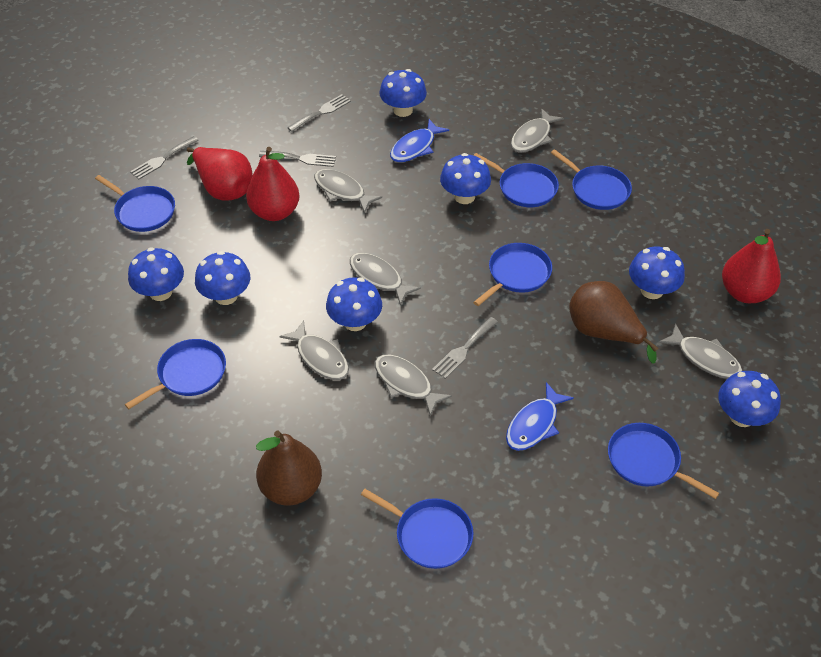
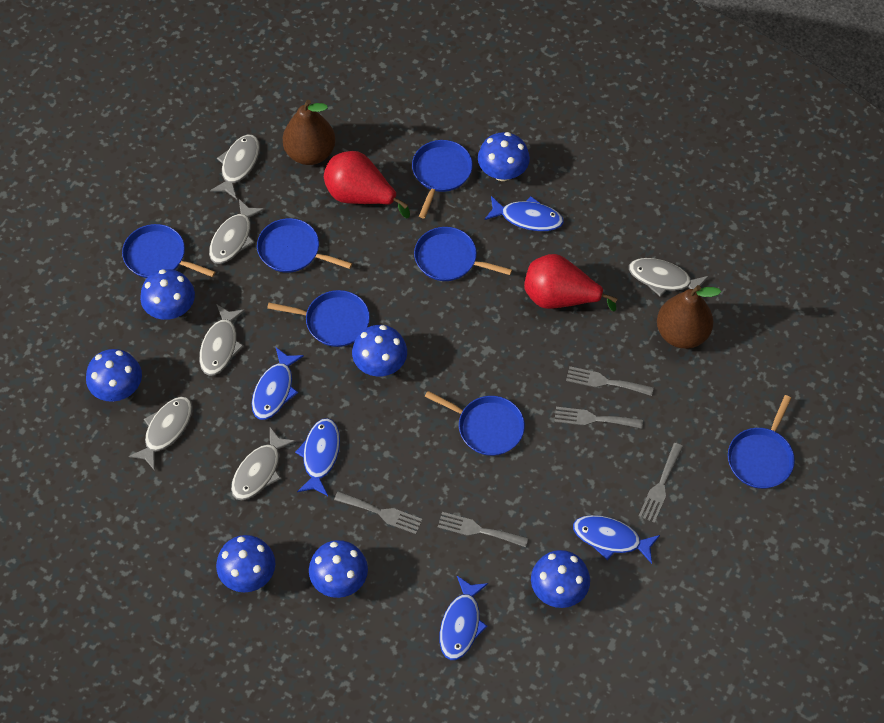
blue fish: 2 -> 5
grey fork: 4 -> 5
red pear: 3 -> 2

